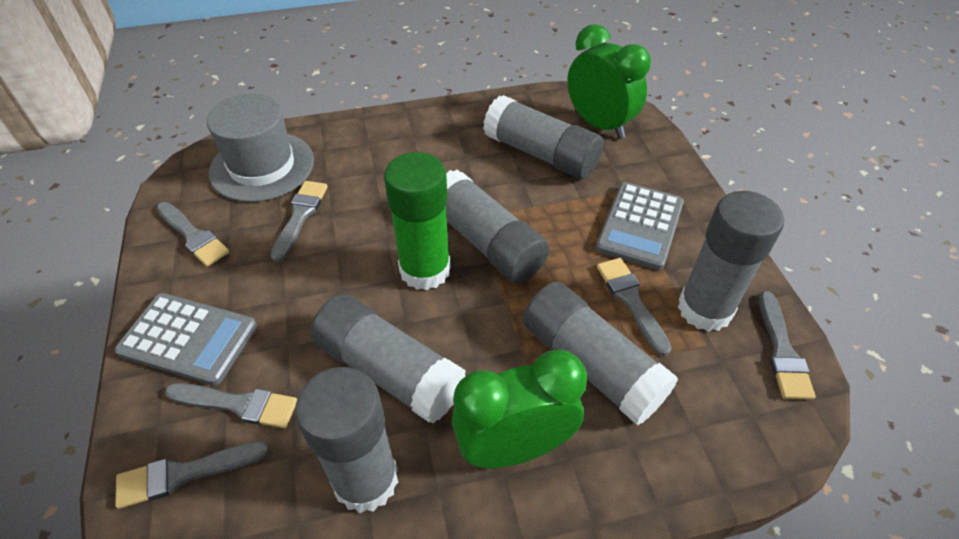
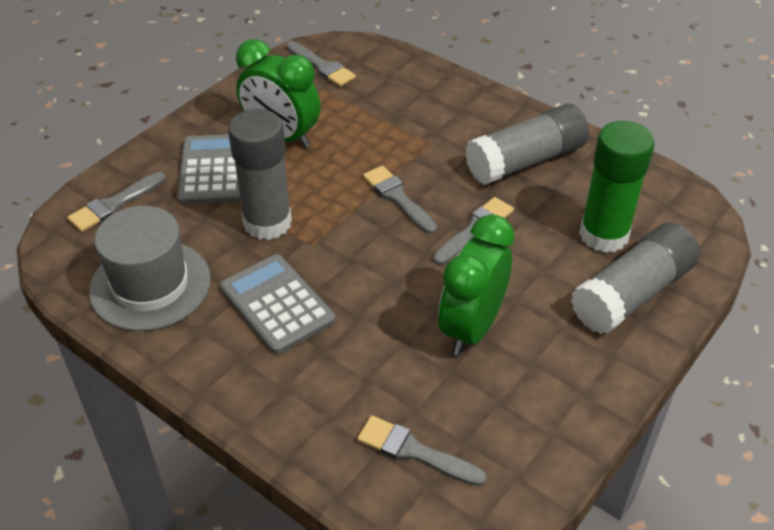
grey brush: 6 -> 5
grey glue stick: 6 -> 3

